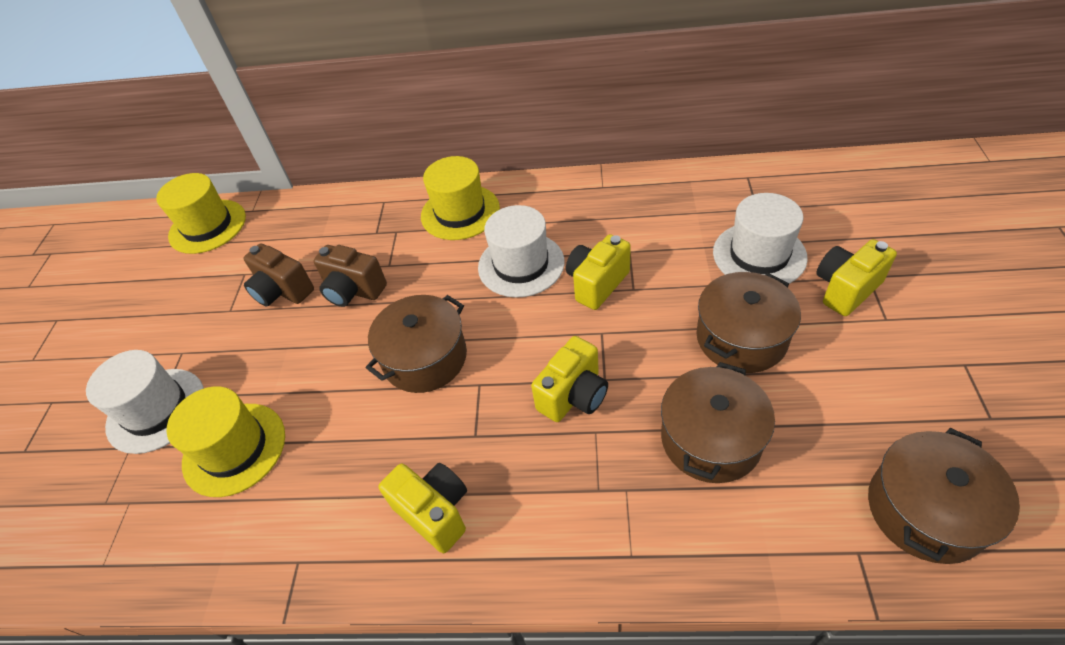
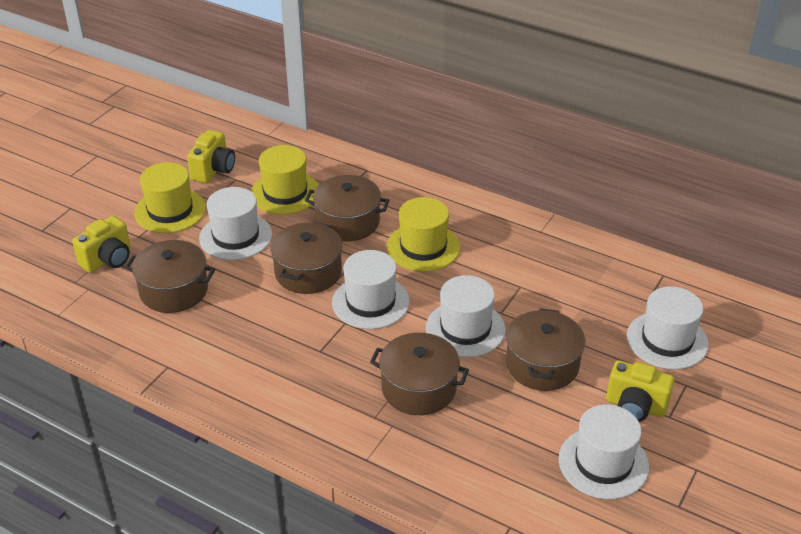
brown camera: 2 -> 0
brown pot: 4 -> 5
white hat: 3 -> 5
yellow camera: 4 -> 3

